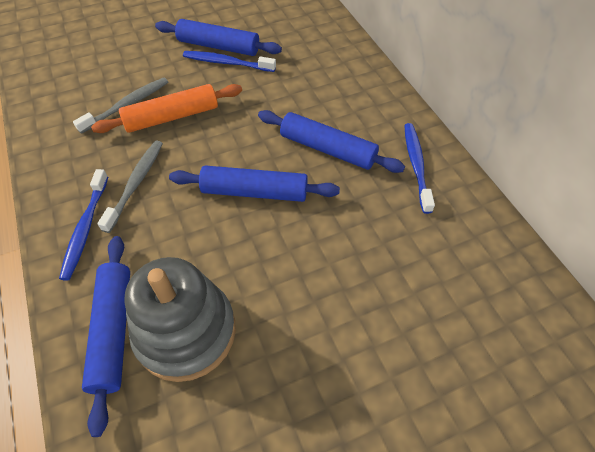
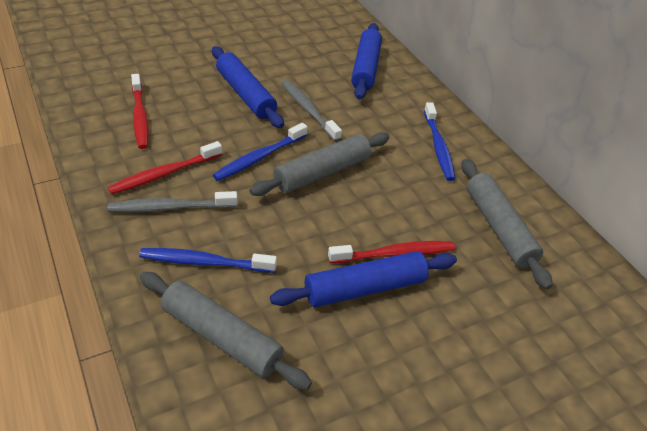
blue rolling pin: 4 -> 3
grey rolling pin: 0 -> 3
grey stacking toy: 1 -> 0
orange rolling pin: 1 -> 0
red toothbrush: 0 -> 3

